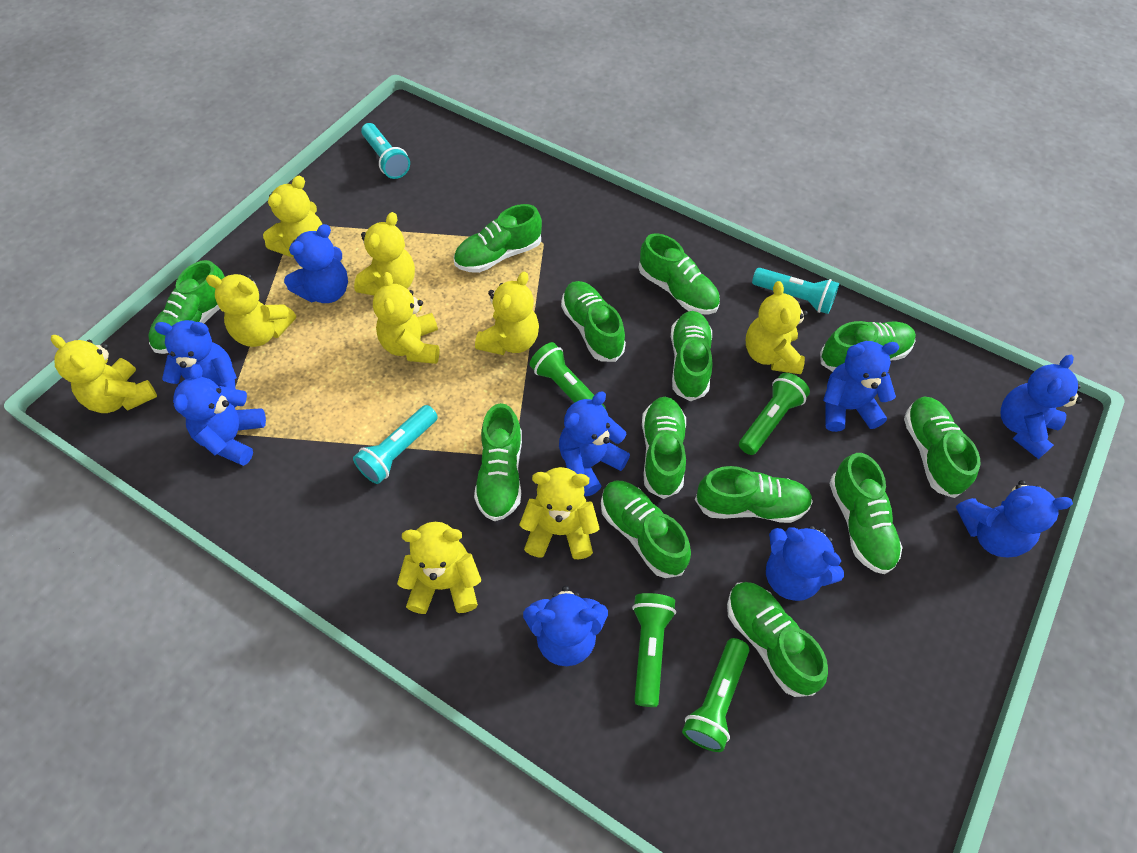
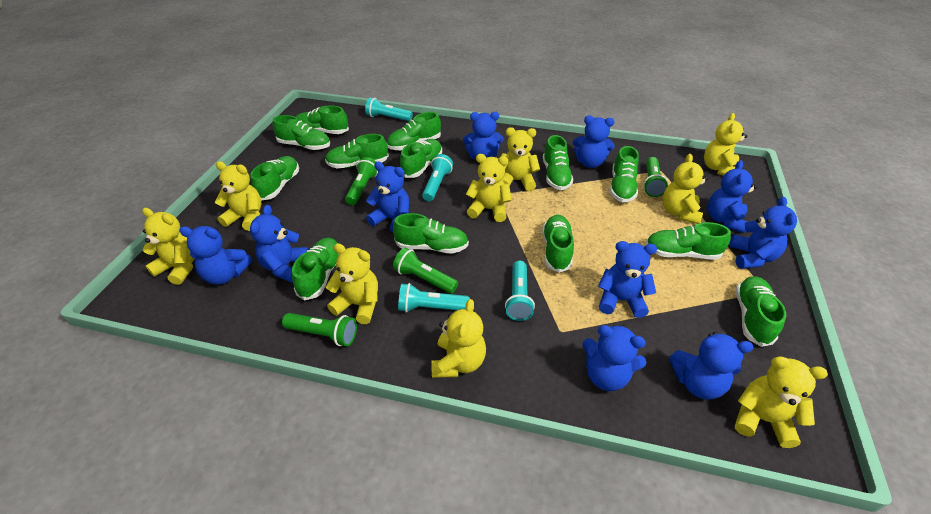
blue teddy bear: 9 -> 10
turquoise flashlight: 3 -> 4

